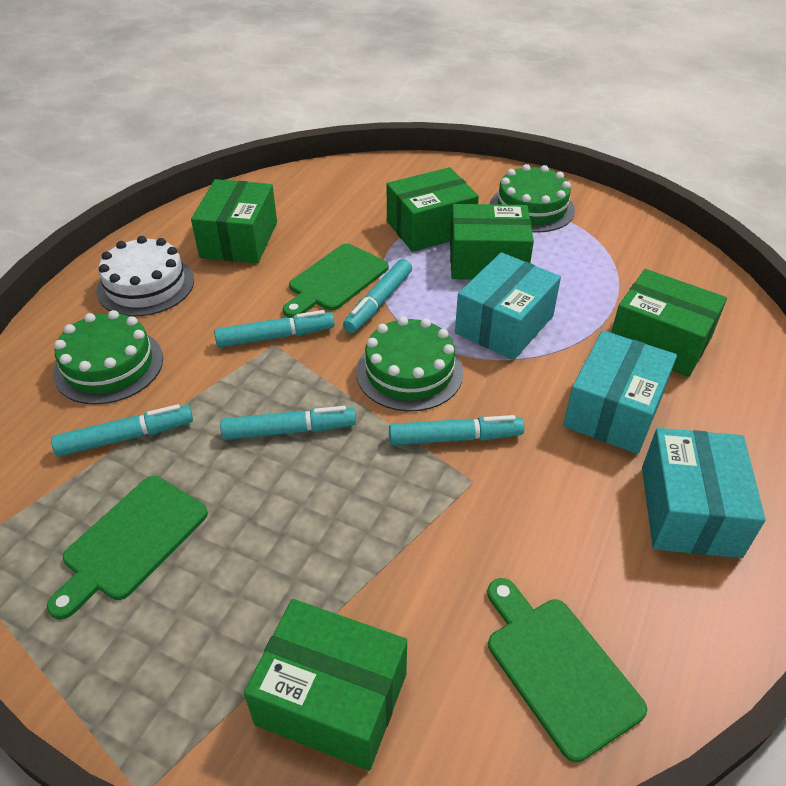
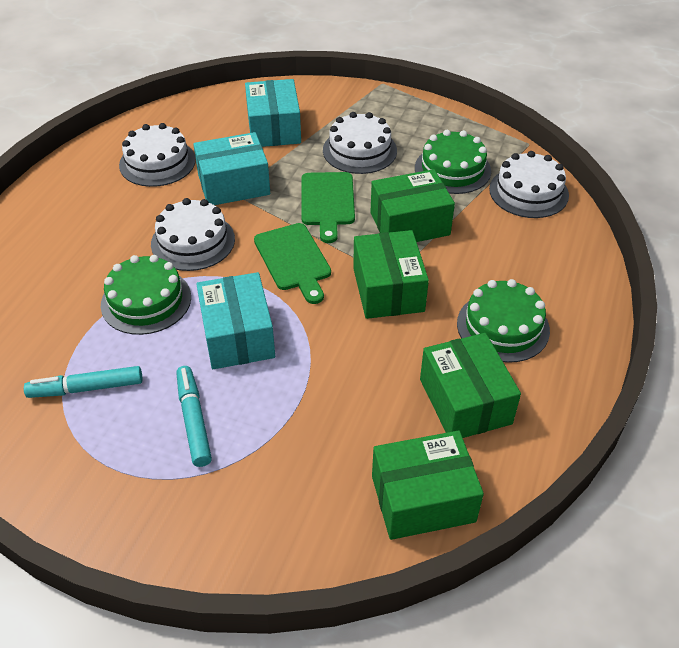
green box: 5 -> 4
green cutting board: 3 -> 2
turquoise marker: 5 -> 2
white cake: 1 -> 4

